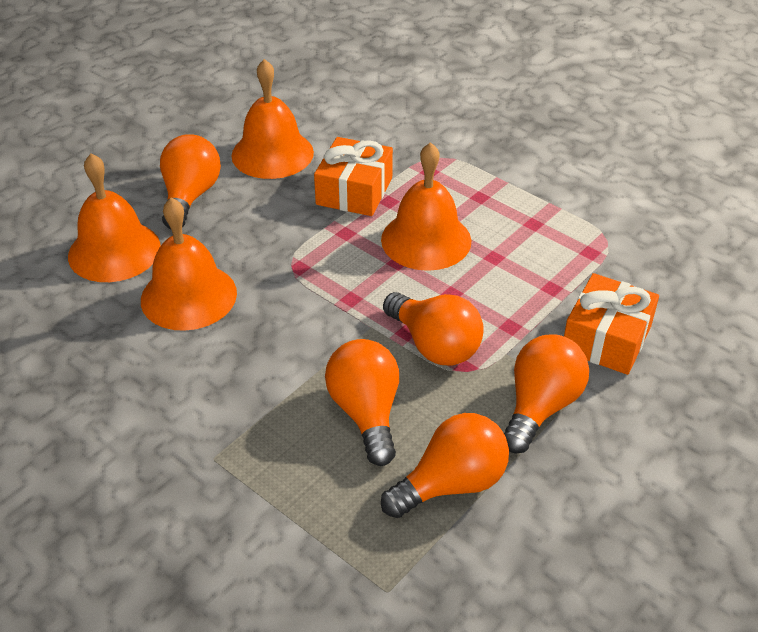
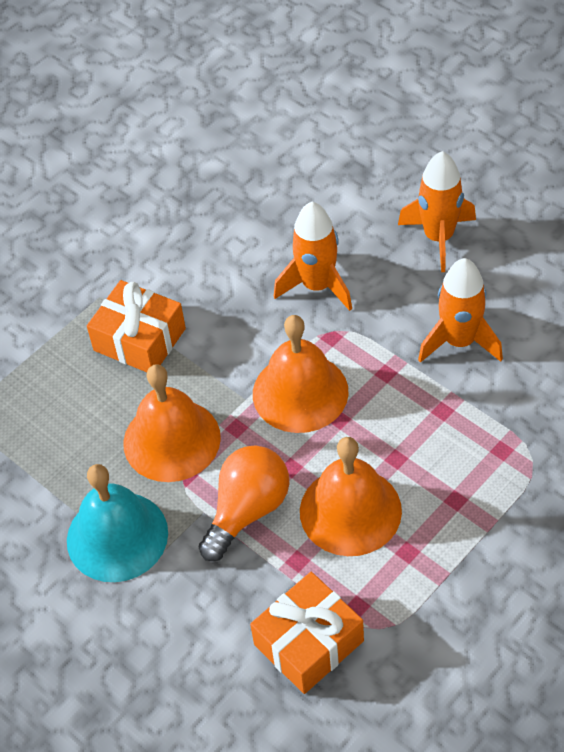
orange bell: 4 -> 3
orange light bulb: 5 -> 1
orange rocket: 0 -> 3
turquoise bell: 0 -> 1

